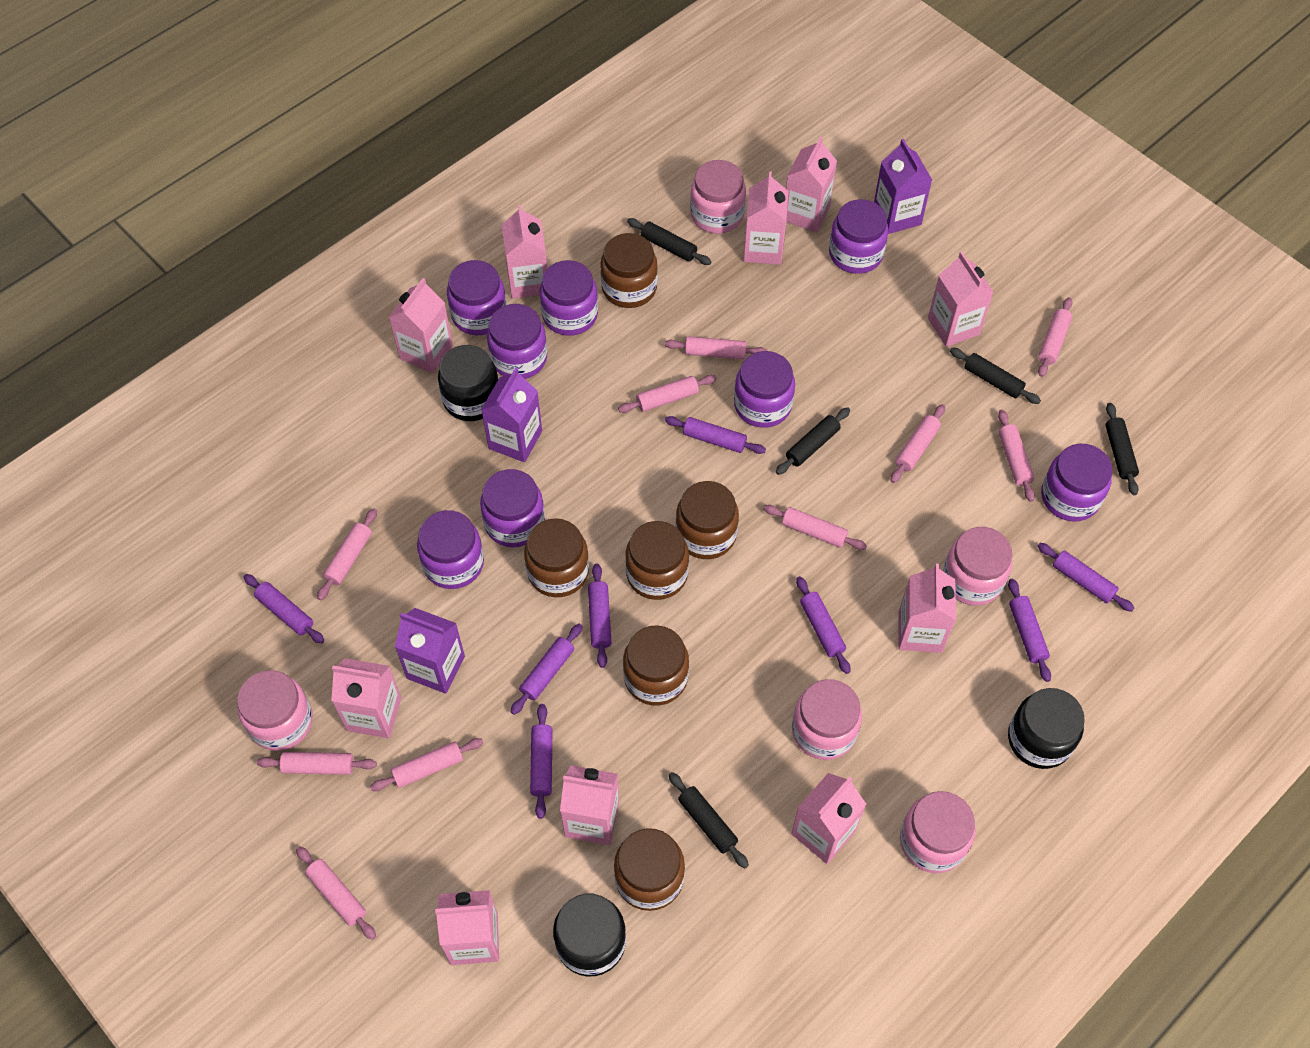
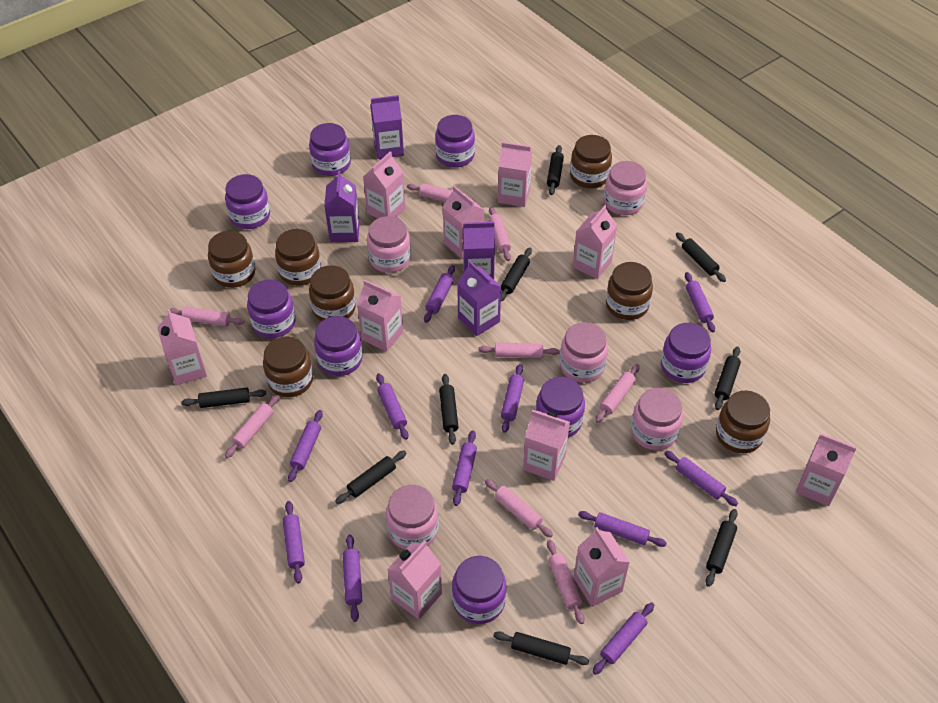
black jar: 3 -> 0
black rolling pin: 5 -> 9
brown jar: 6 -> 7
pink rolling pin: 10 -> 8
purple carton: 3 -> 4
purple rolling pin: 8 -> 11

